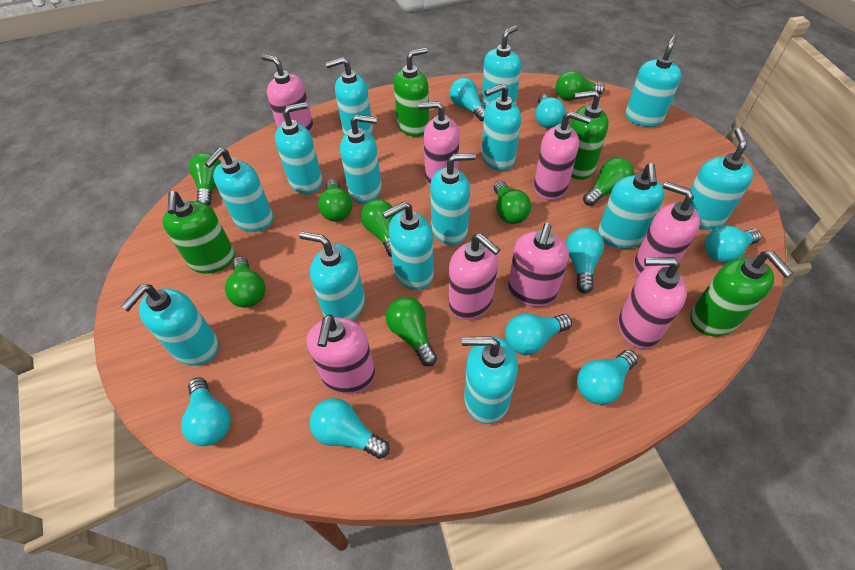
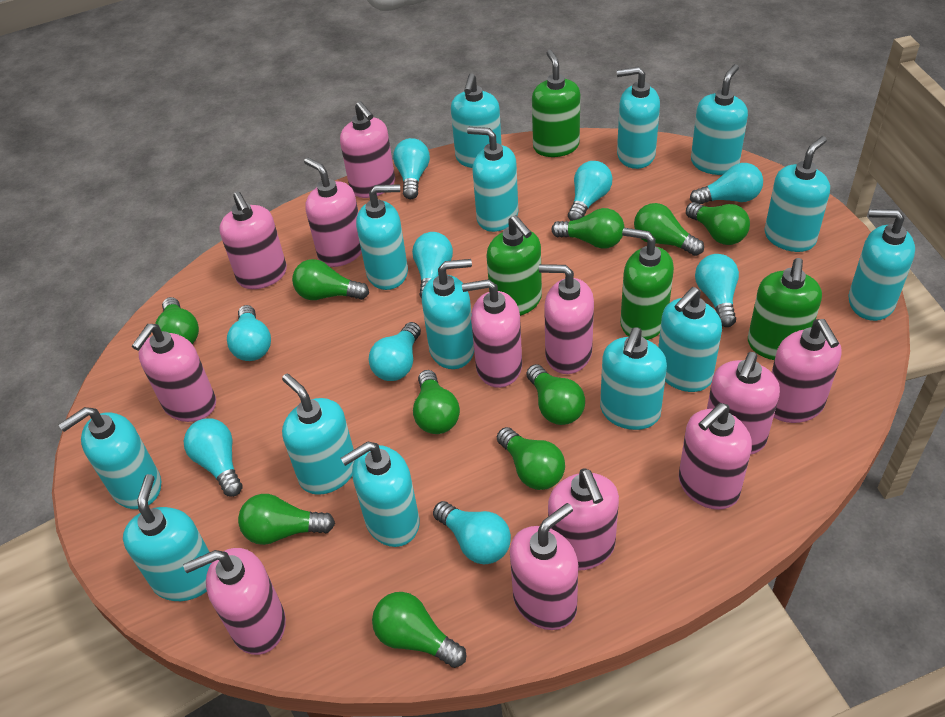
green light bulb: 8 -> 10
pink soap dispenser: 8 -> 12
turquoise light bulb: 8 -> 9

